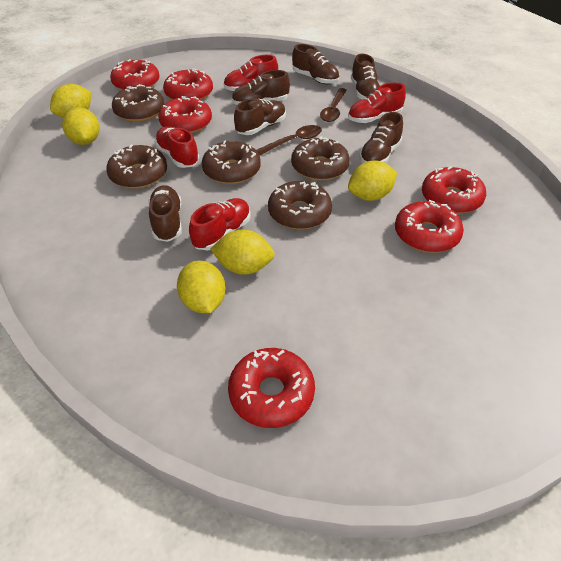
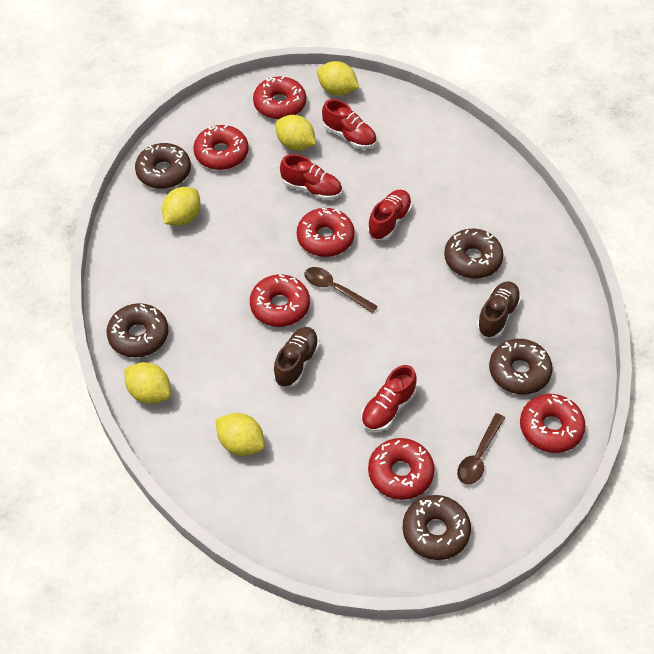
brown shoe: 6 -> 2

